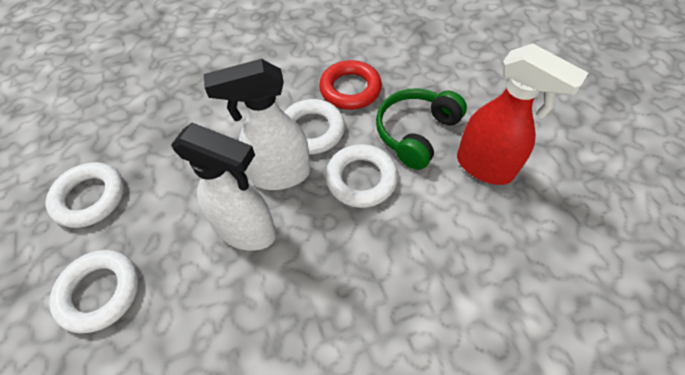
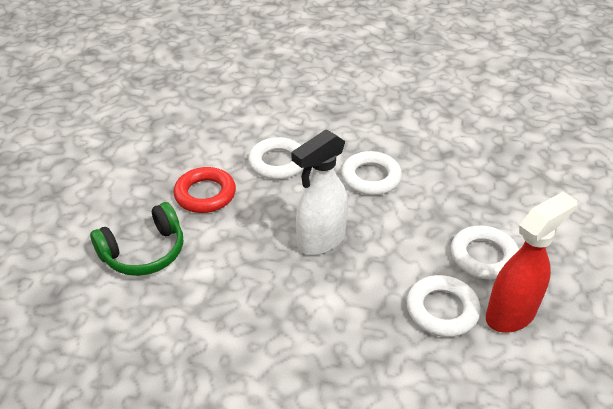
white spray bottle: 2 -> 1

